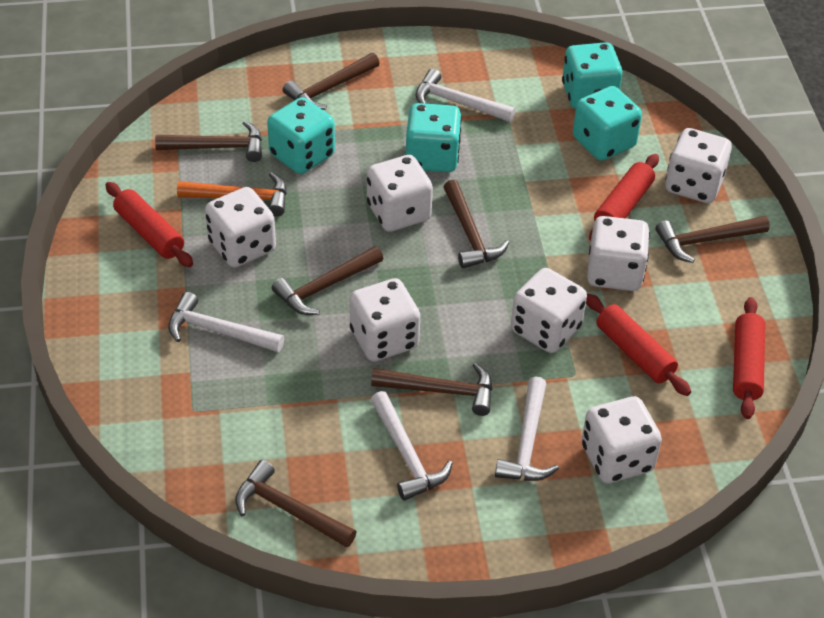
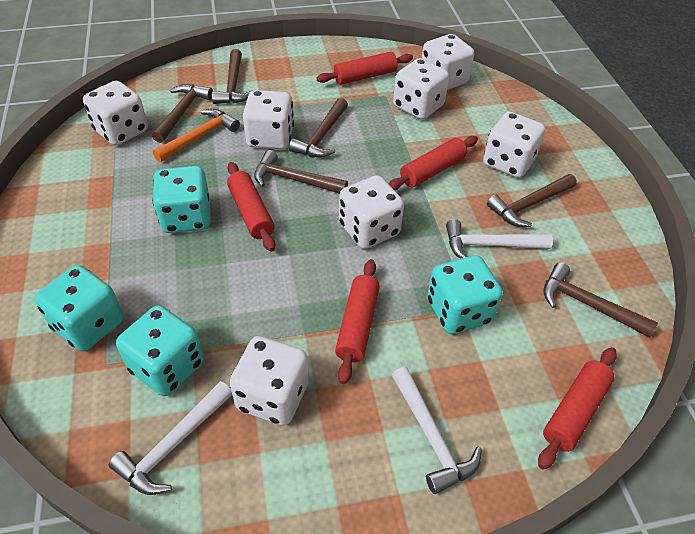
brown hammer: 7 -> 6
red rolling pin: 4 -> 5
white hammer: 4 -> 3

